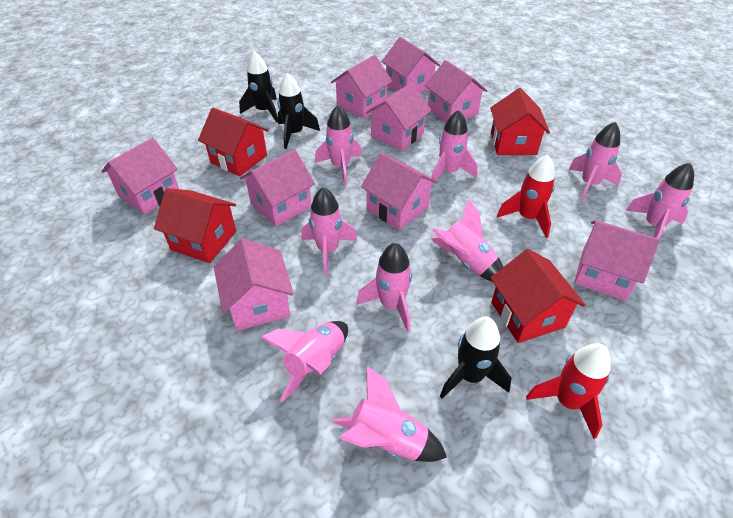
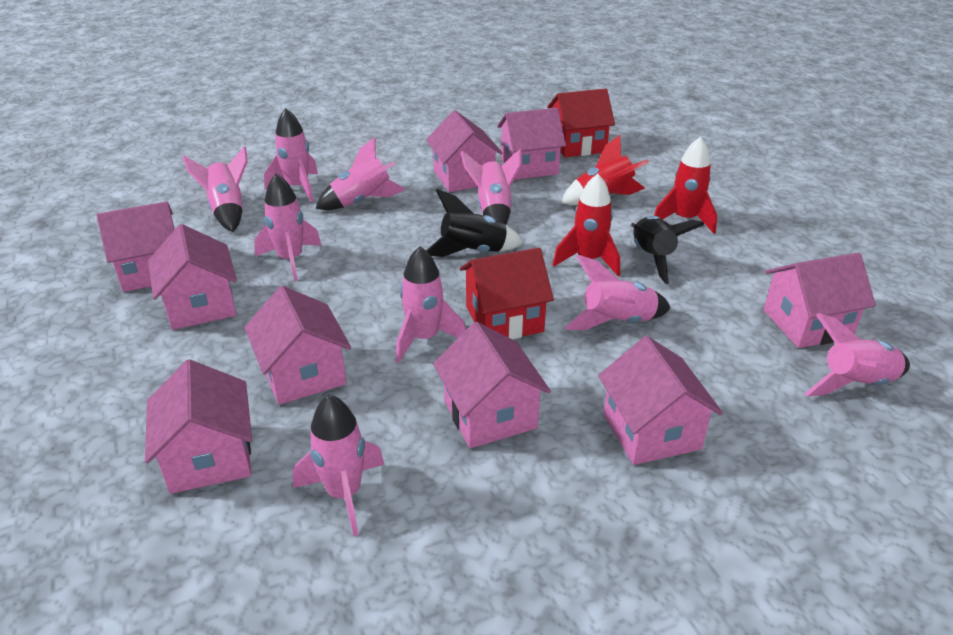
black rocket: 3 -> 2
red house: 4 -> 2
red rocket: 2 -> 3

